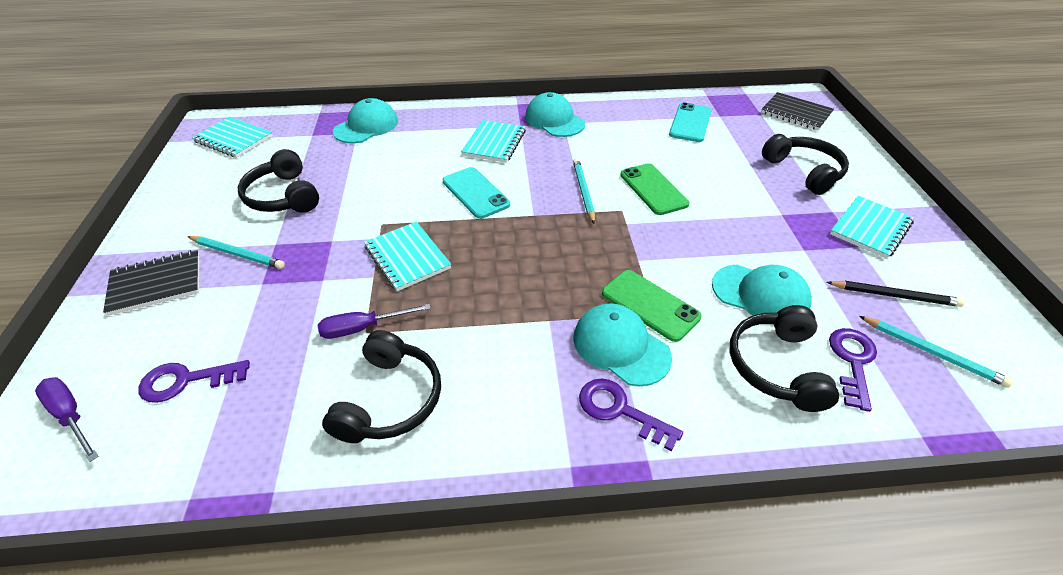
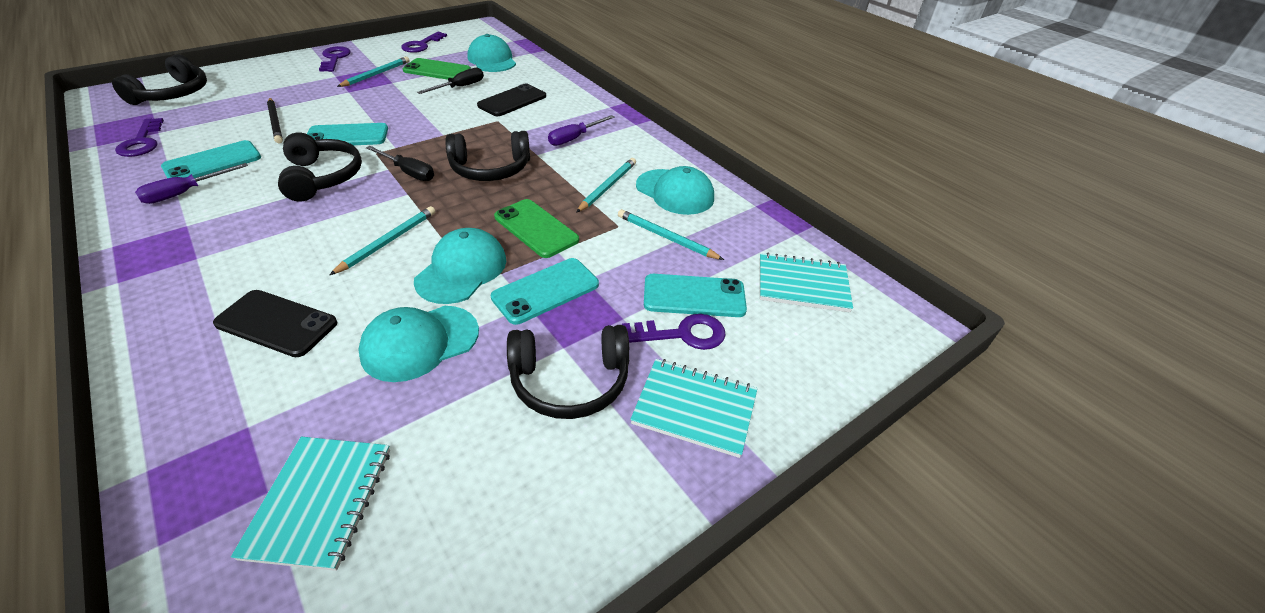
black notebook: 2 -> 0
black phone: 0 -> 2
black screwdriver: 0 -> 2
purple key: 3 -> 4
turquoise notebook: 4 -> 3
turquoise pencil: 3 -> 4
turquoise phone: 2 -> 4

